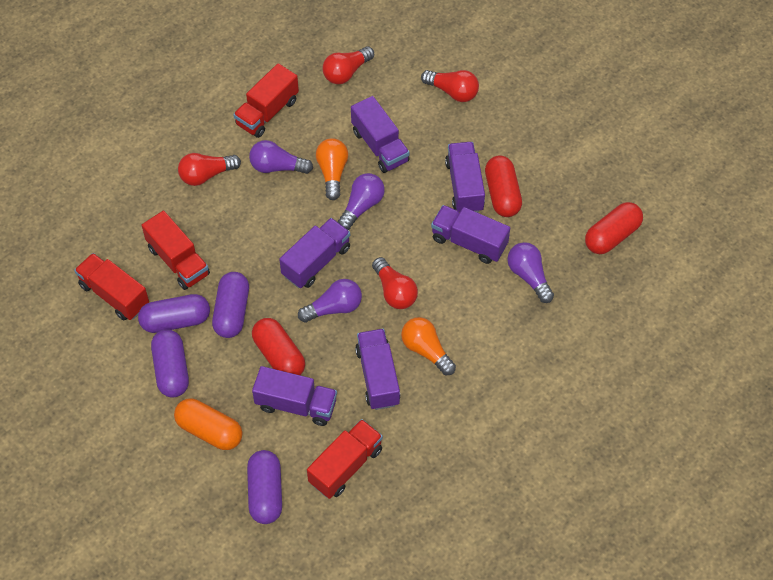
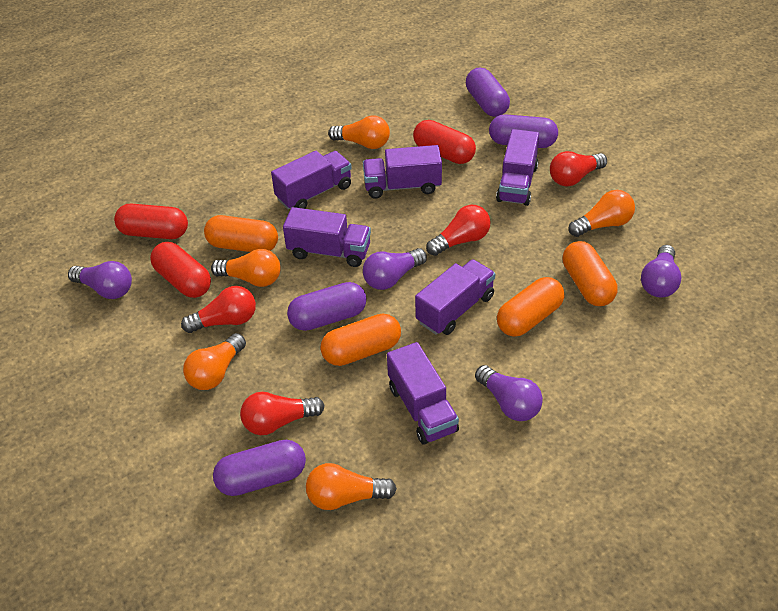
orange capsule: 1 -> 4
orange light bulb: 2 -> 5
red truck: 4 -> 0

